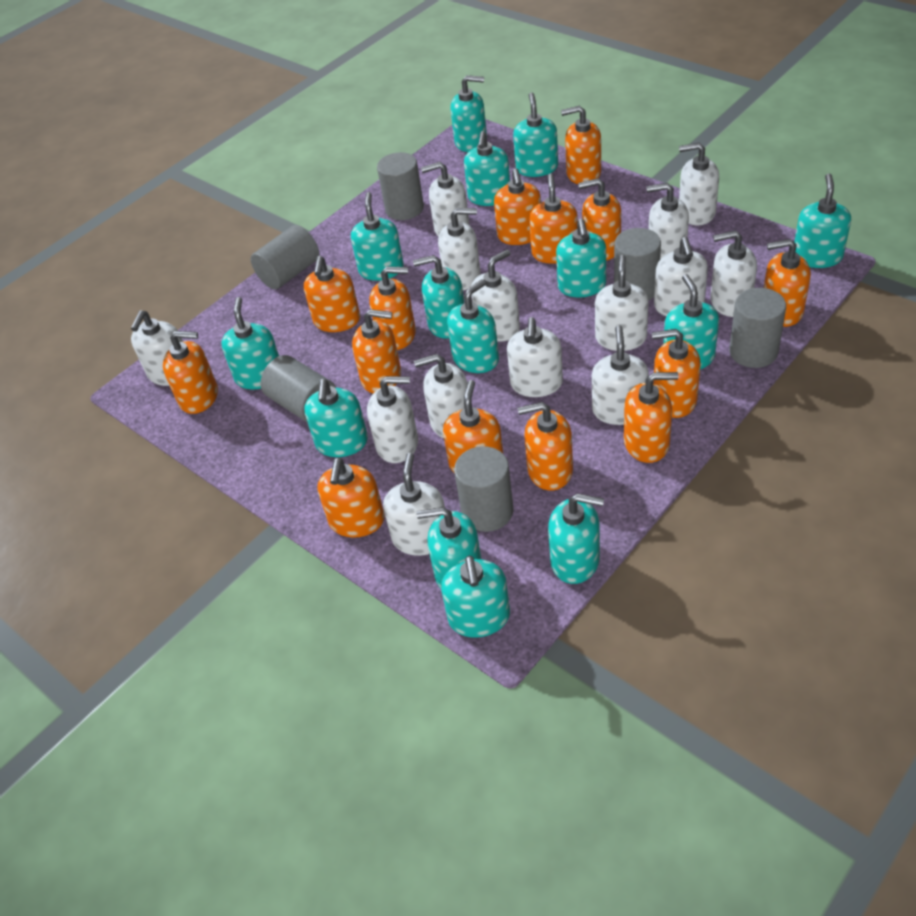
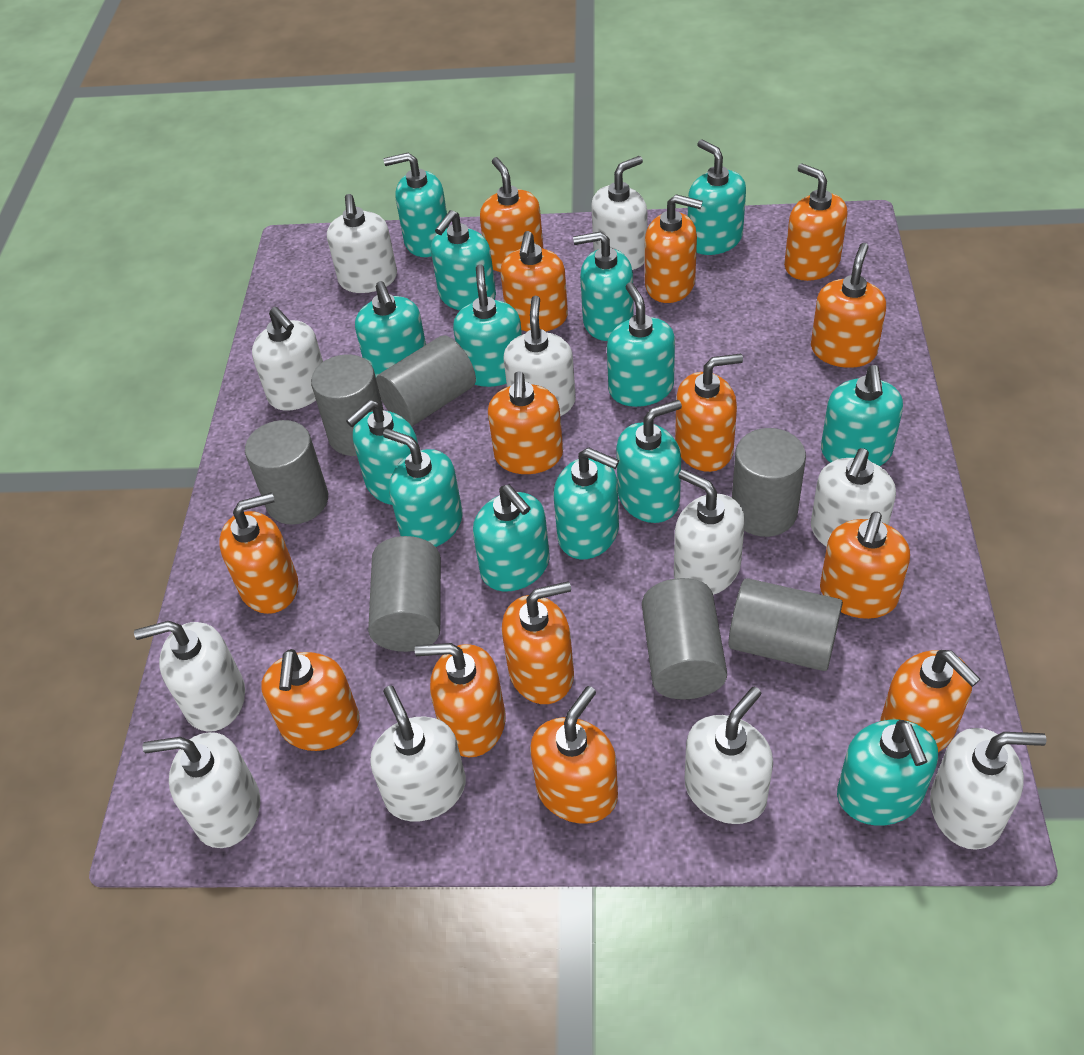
grey cylinder: 6 -> 7
white soap dispenser: 14 -> 11

